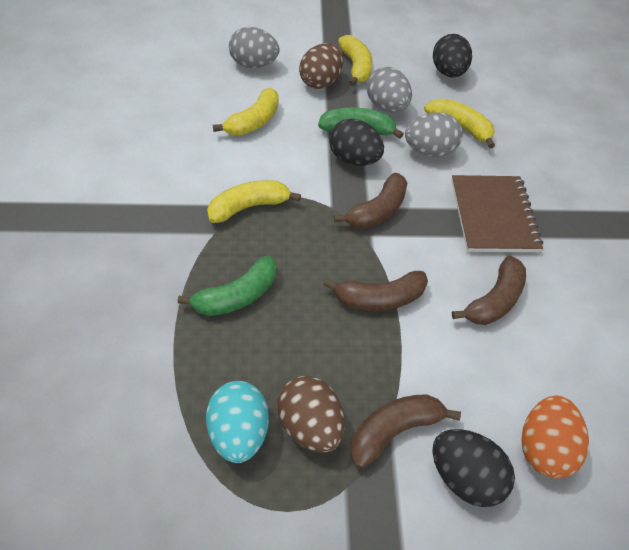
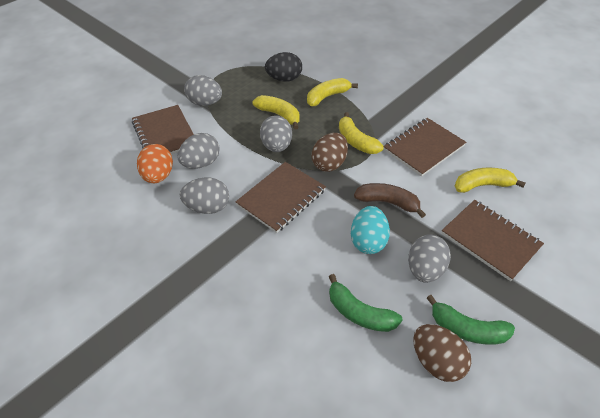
black egg: 3 -> 1
brown banana: 4 -> 1
brown notebook: 1 -> 4
grey egg: 3 -> 5

